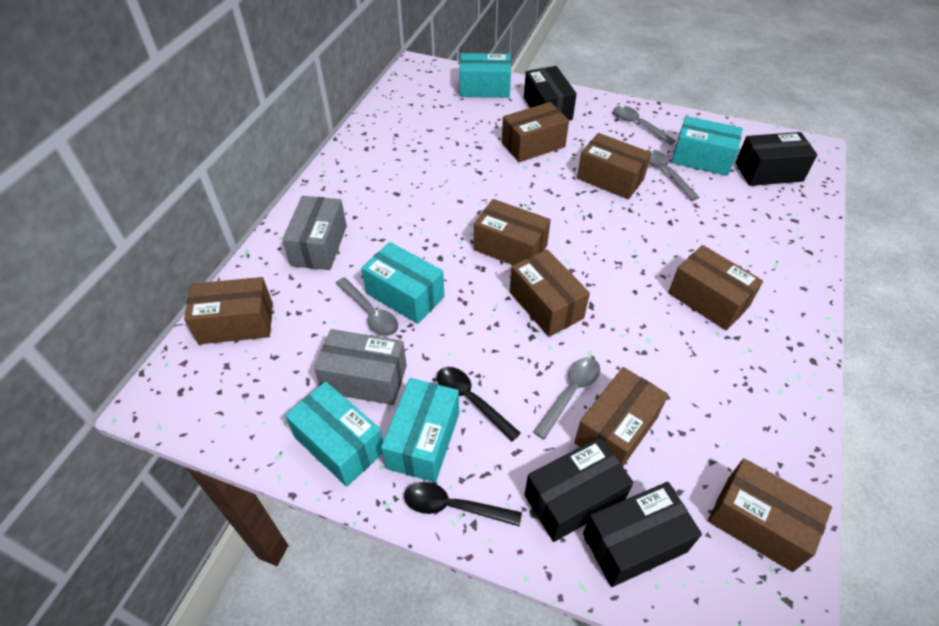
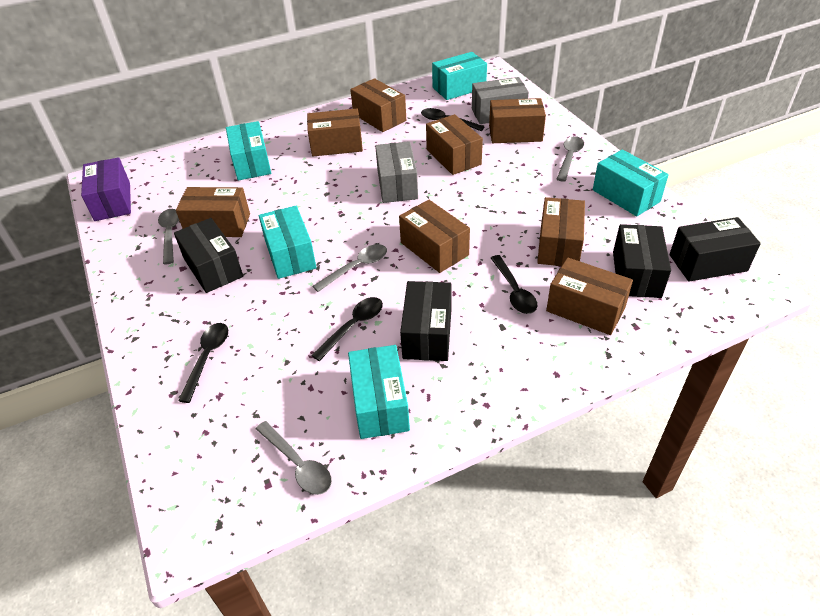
black spoon: 2 -> 4
purple box: 0 -> 1

